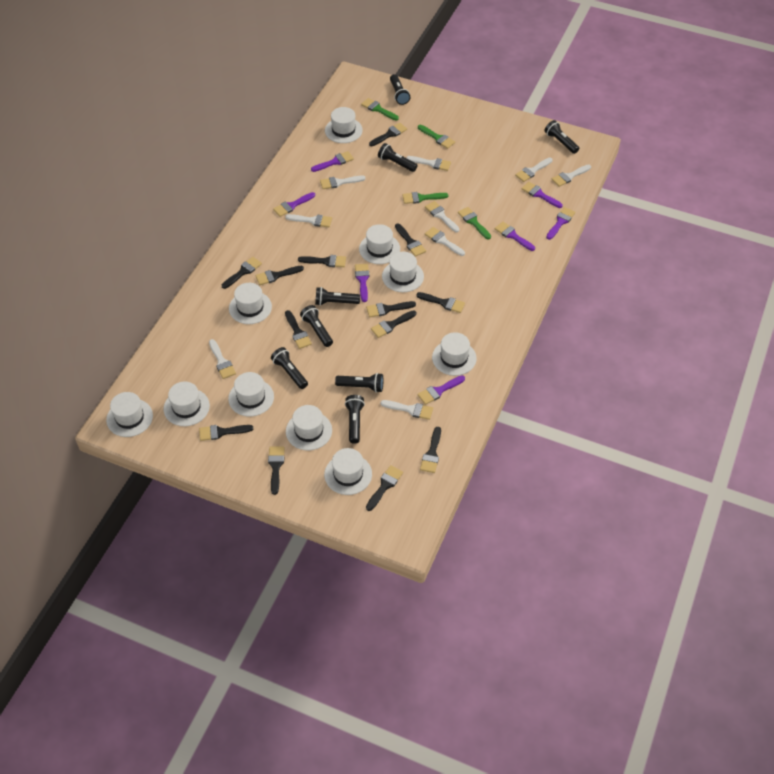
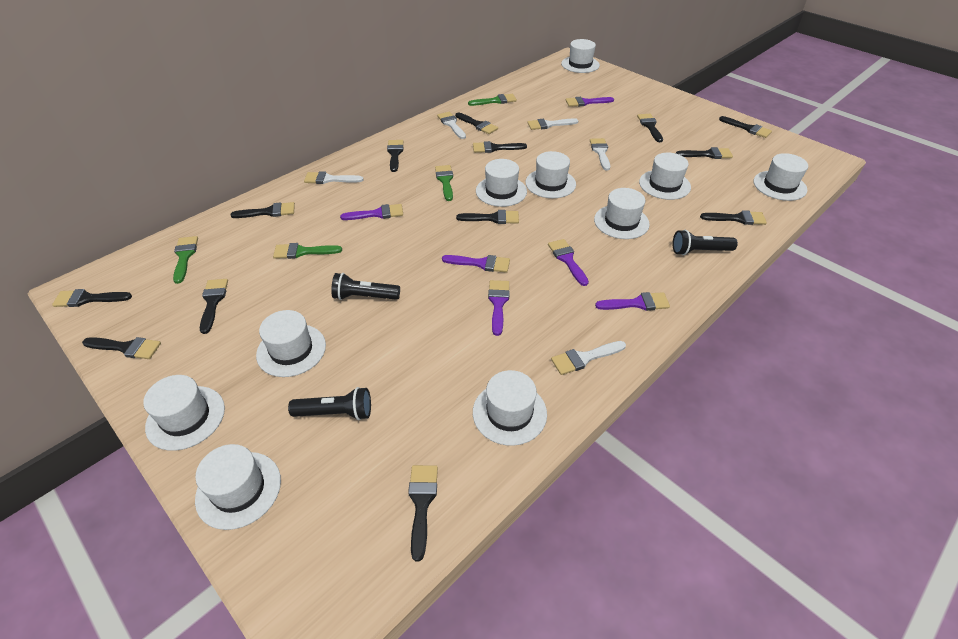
black flashlight: 8 -> 3
purple brush: 7 -> 6
white brush: 9 -> 5

